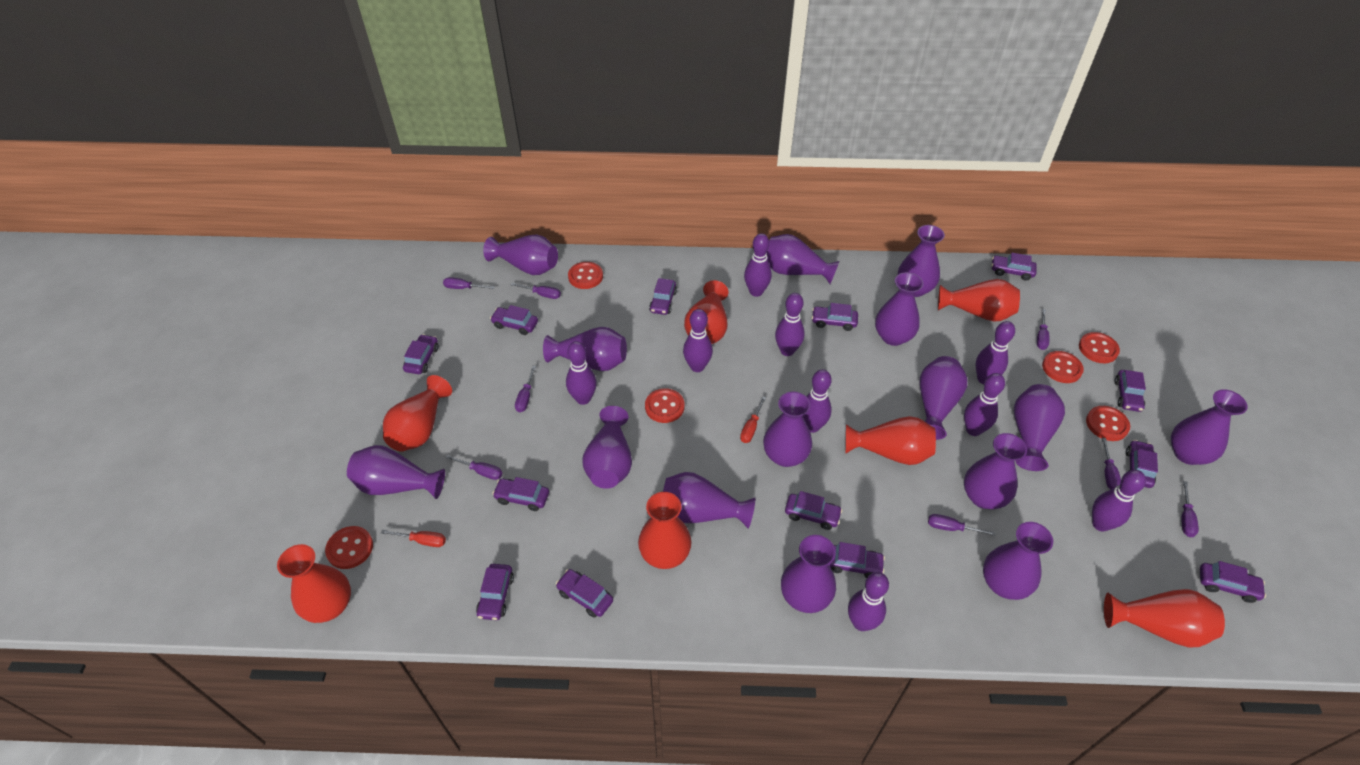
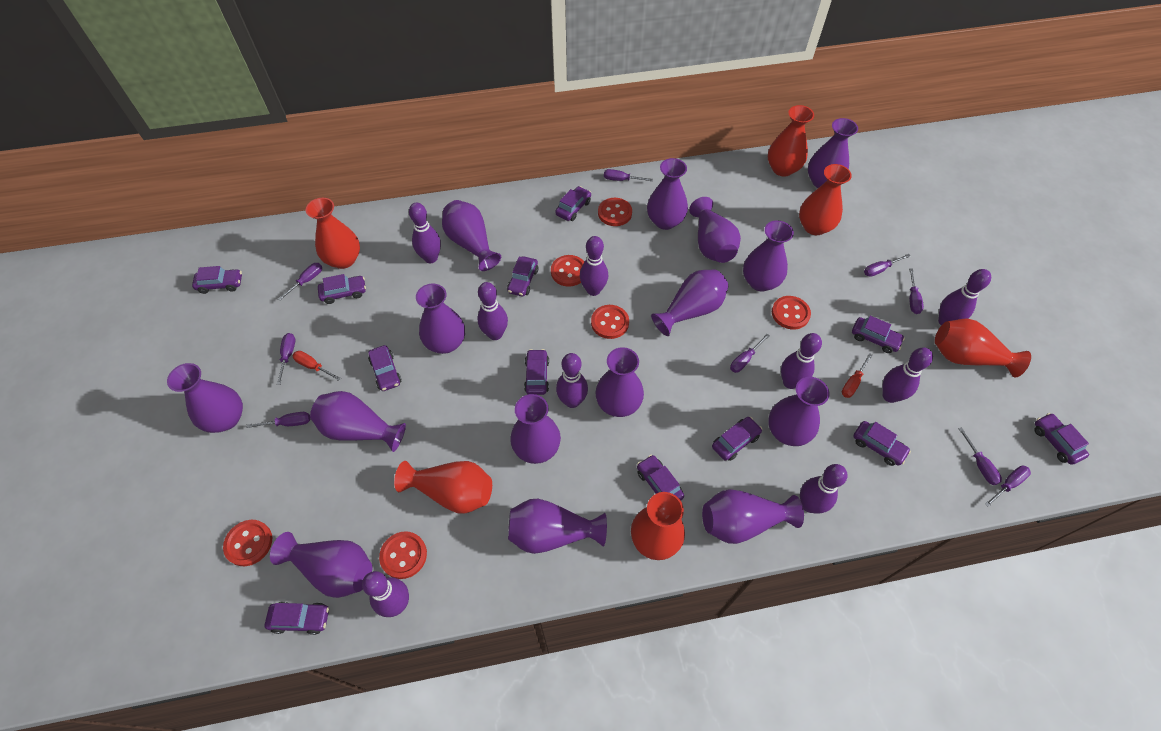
purple car: 13 -> 12
purple screwdriver: 8 -> 9
red vase: 7 -> 6

